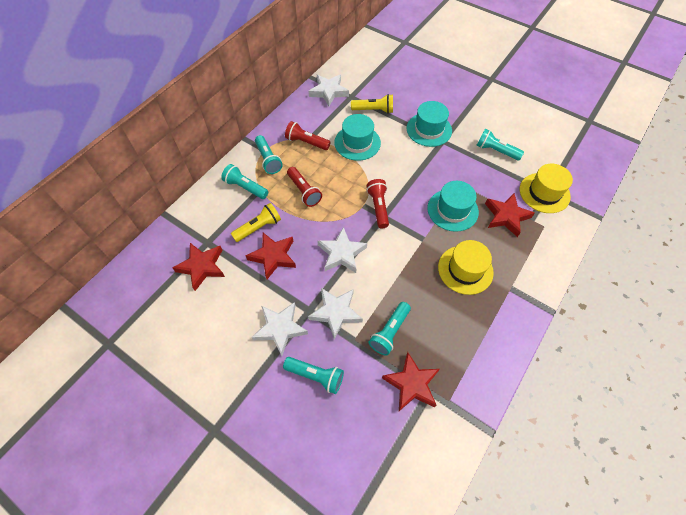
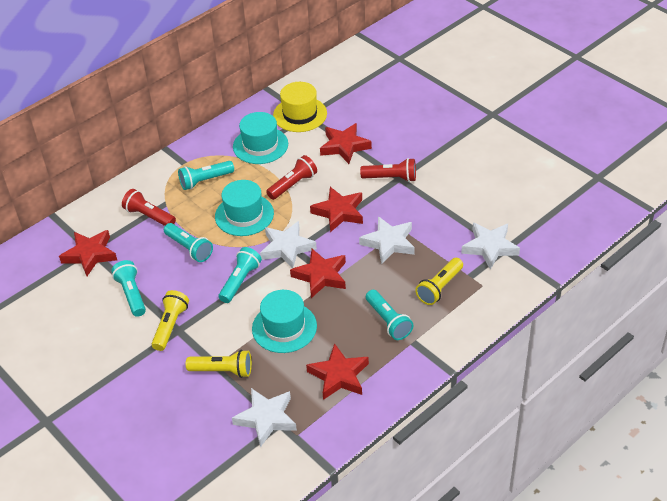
red star: 4 -> 5
yellow flashlight: 2 -> 3
yellow hat: 2 -> 1

